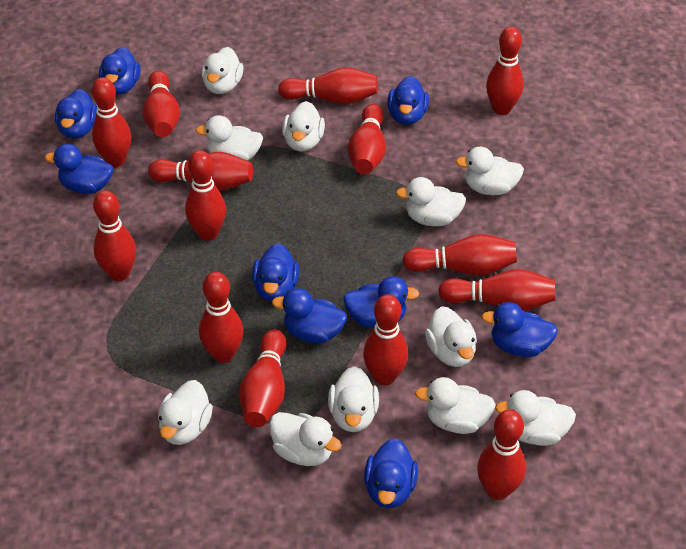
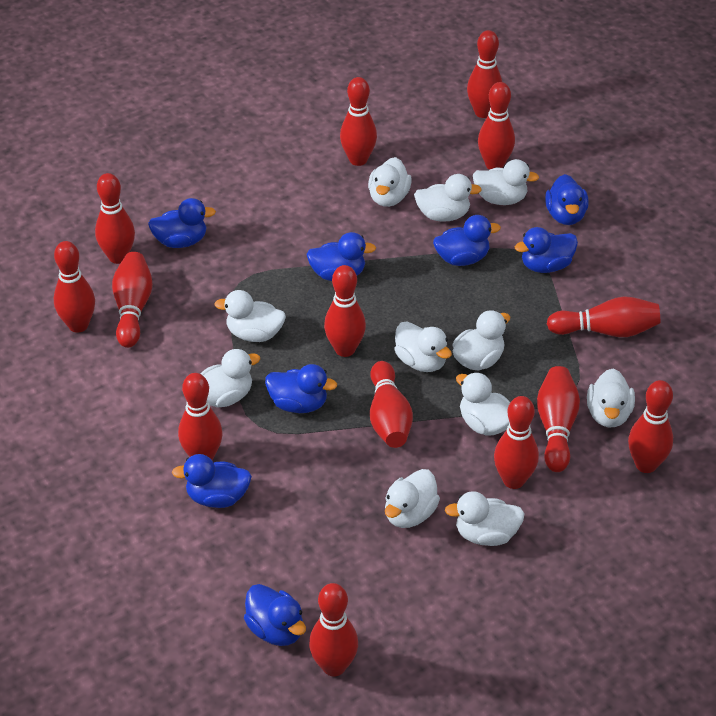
blue duck: 9 -> 8

